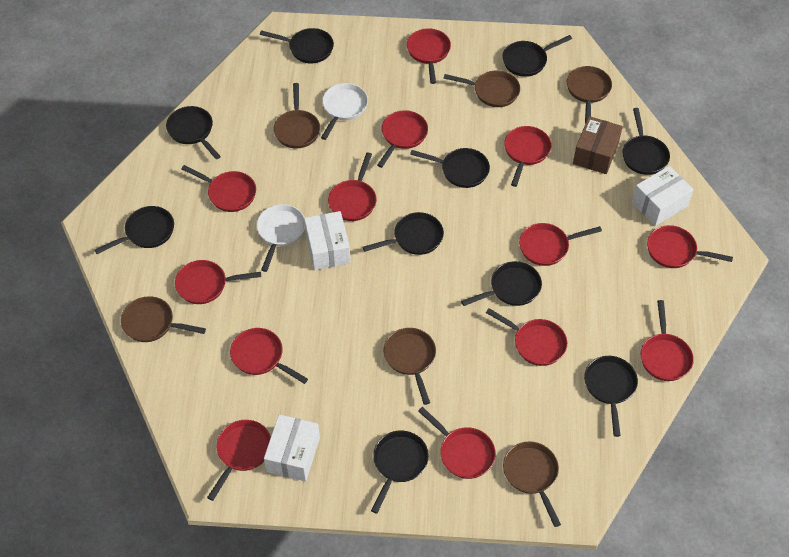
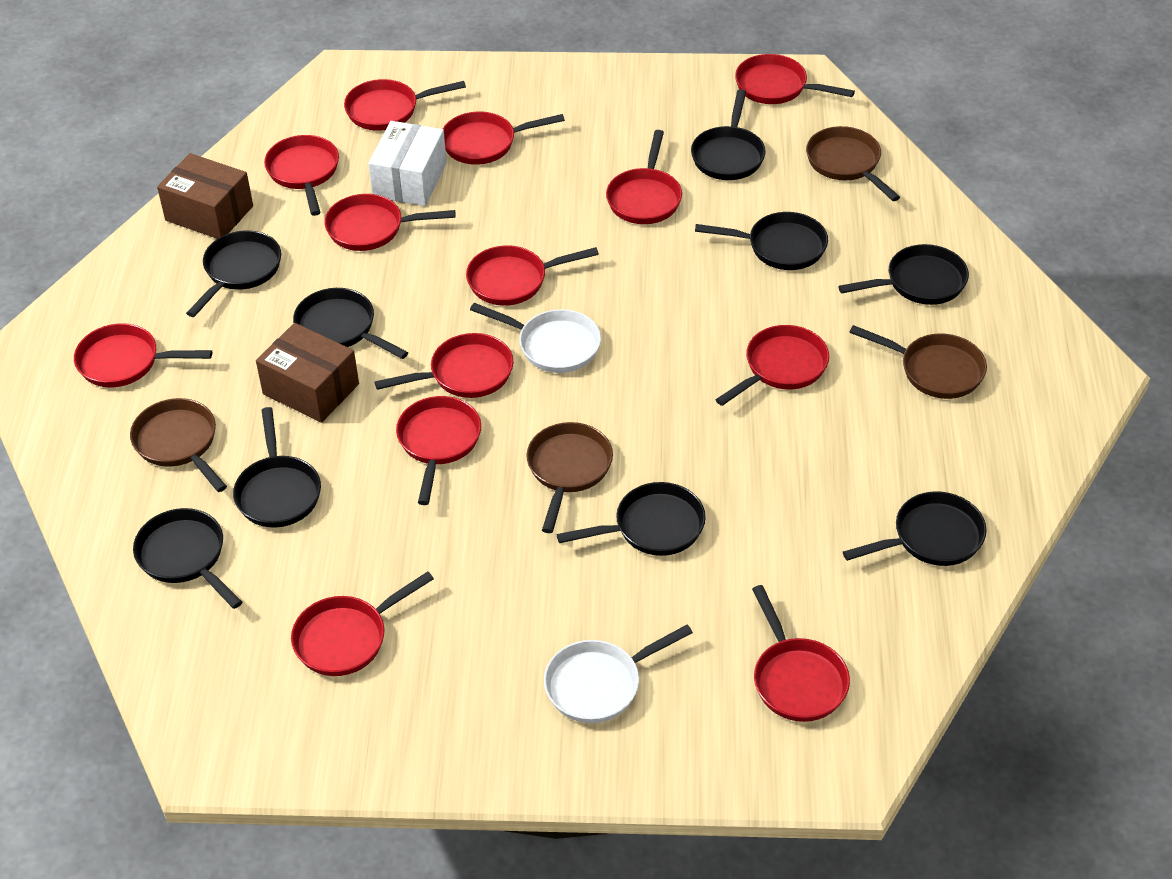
black pan: 10 -> 9
brown box: 1 -> 2
brown pan: 6 -> 4
white box: 3 -> 1

